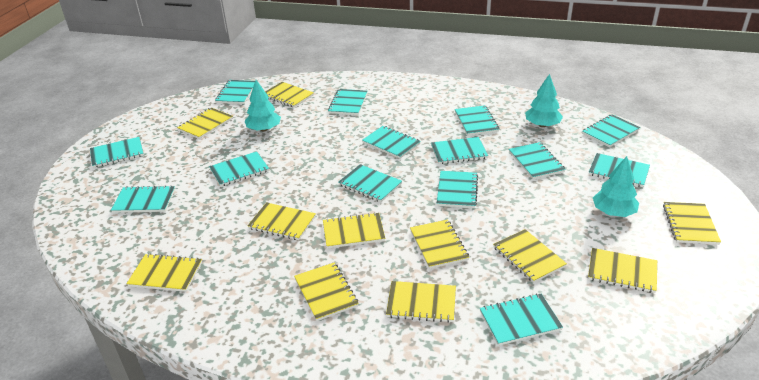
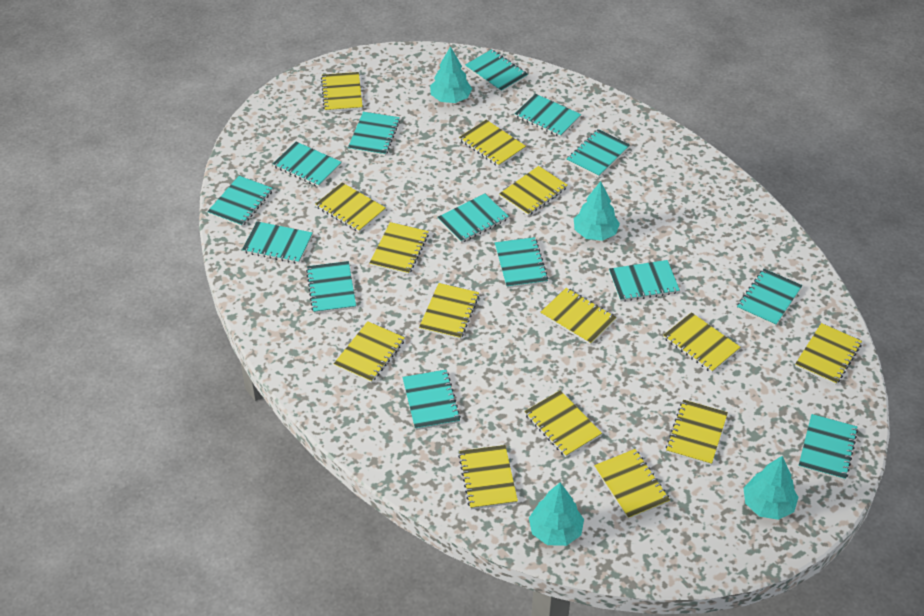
turquoise tree: 3 -> 4
yellow notebook: 11 -> 14

